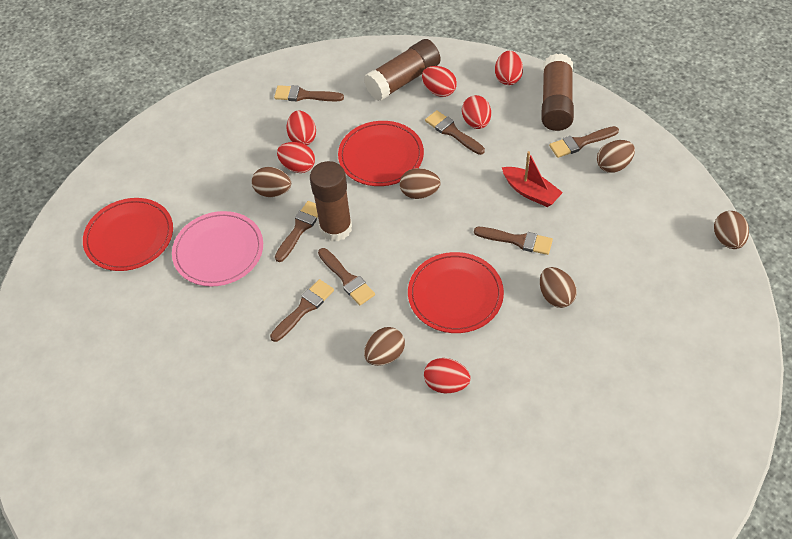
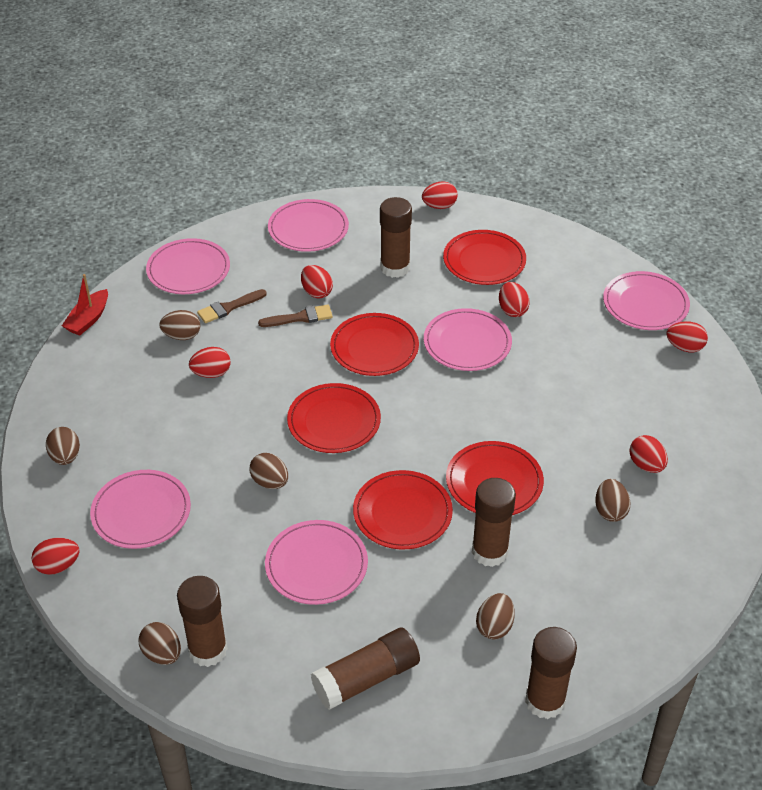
brown brush: 7 -> 2
brown glue stick: 3 -> 5
pink plate: 1 -> 6
red egg: 6 -> 7
red plate: 3 -> 5

